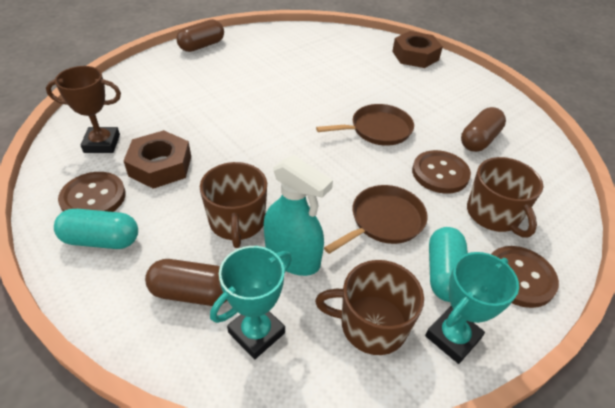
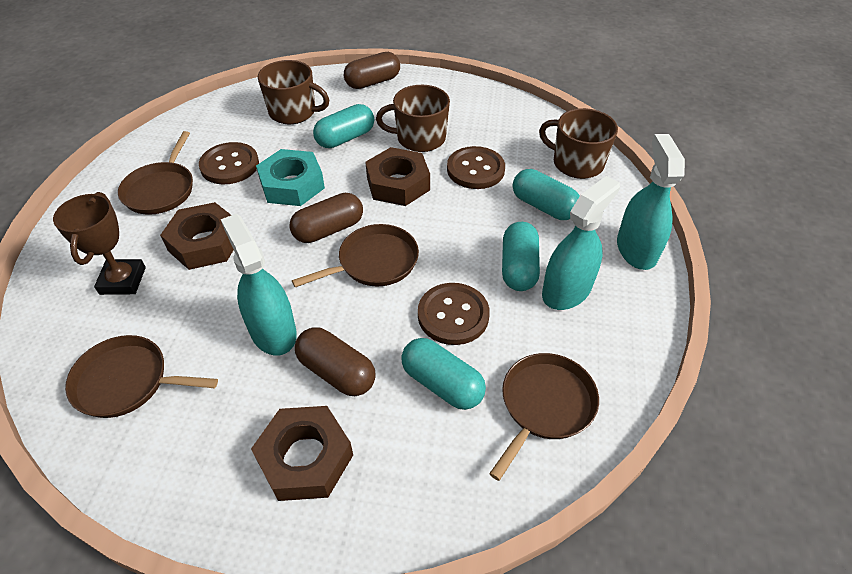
brown nut: 2 -> 3
brown pan: 2 -> 4
turquoise capsule: 2 -> 4
turquoise nut: 0 -> 1
turquoise spray bottle: 1 -> 3
turquoise trophy: 2 -> 0

